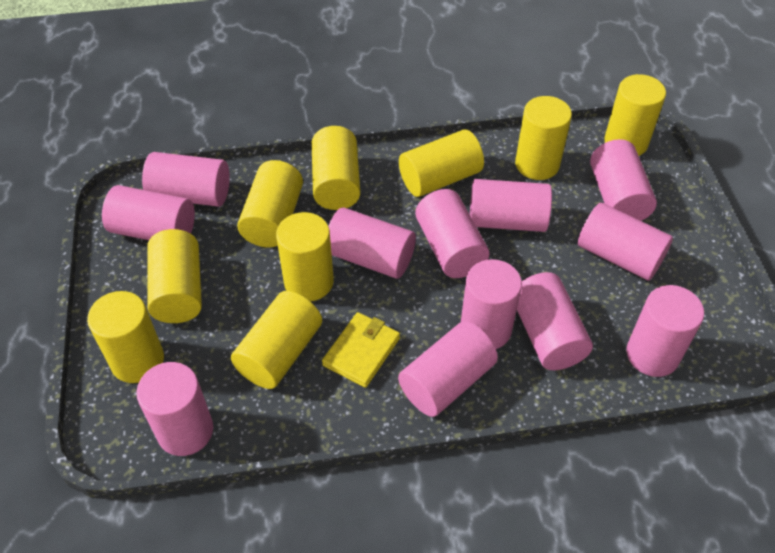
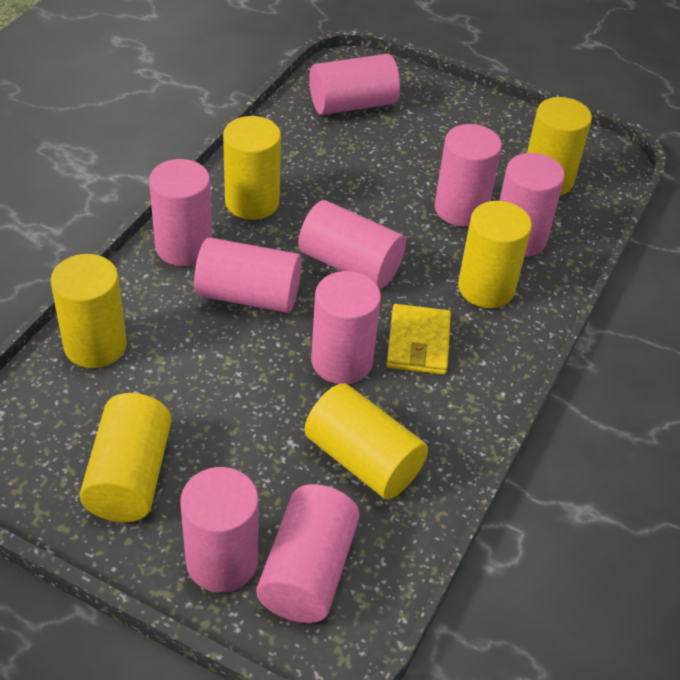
pink cylinder: 12 -> 9
yellow cylinder: 9 -> 6

